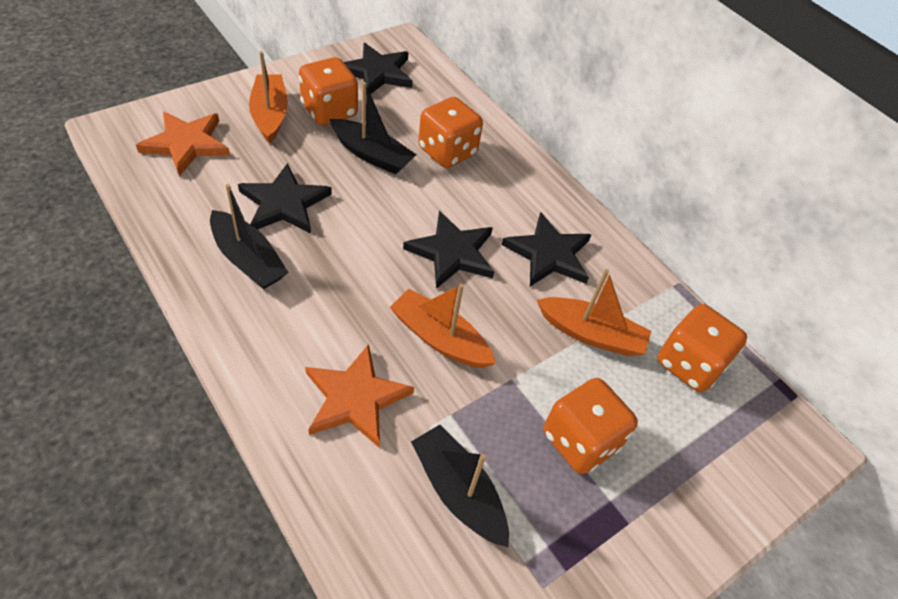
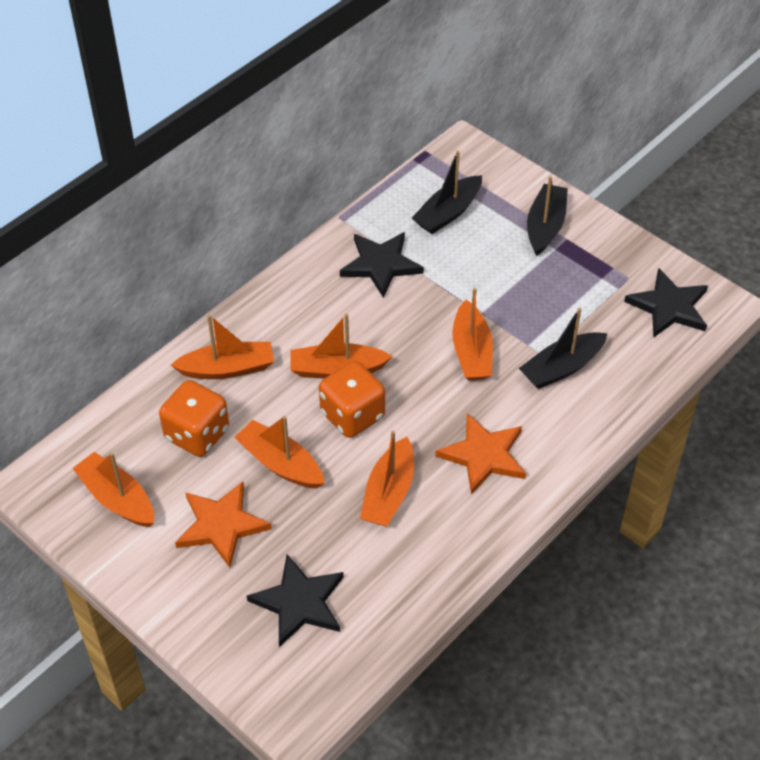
black star: 4 -> 3
orange boat: 3 -> 6
orange dice: 4 -> 2

